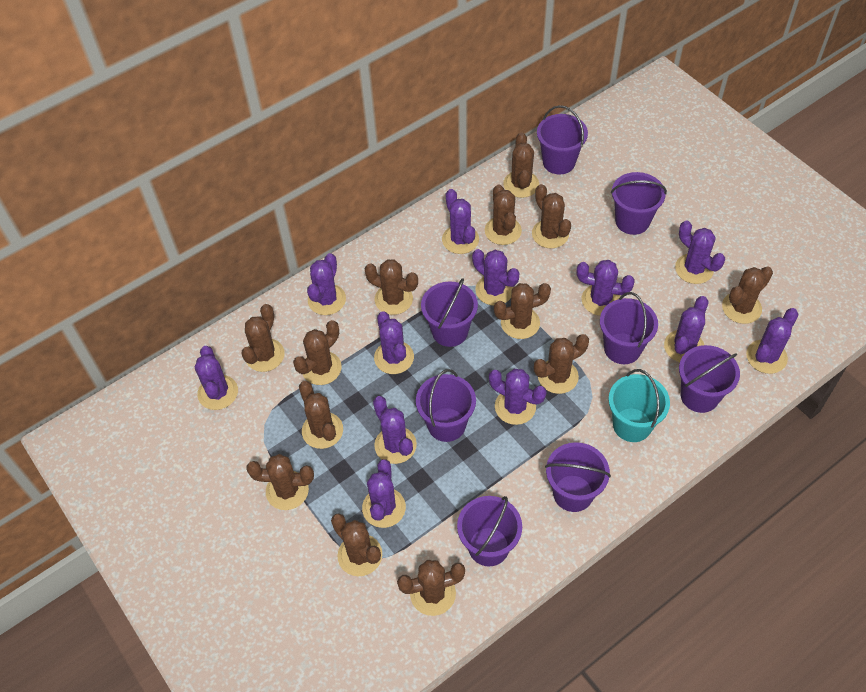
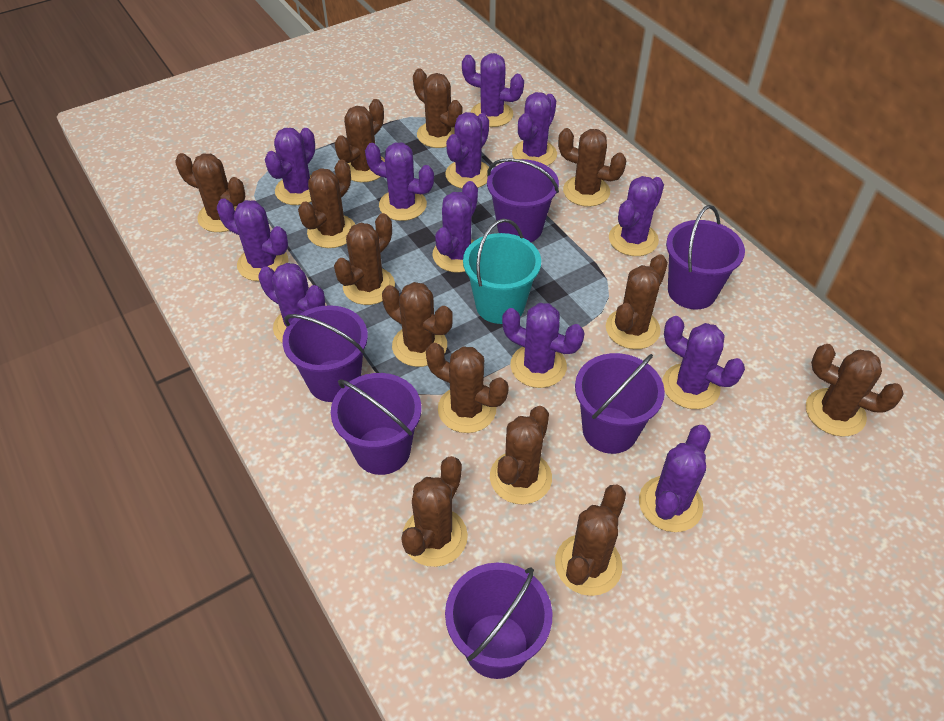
purple bucket: 8 -> 6

